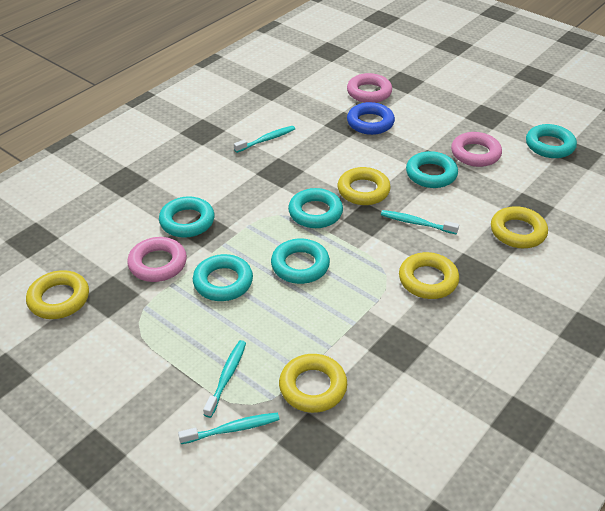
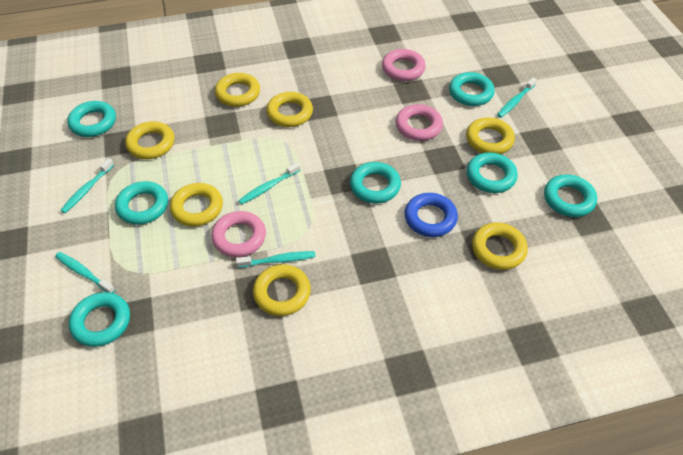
turquoise ring: 6 -> 7
turquoise toothbrush: 4 -> 5
yellow ring: 5 -> 7

